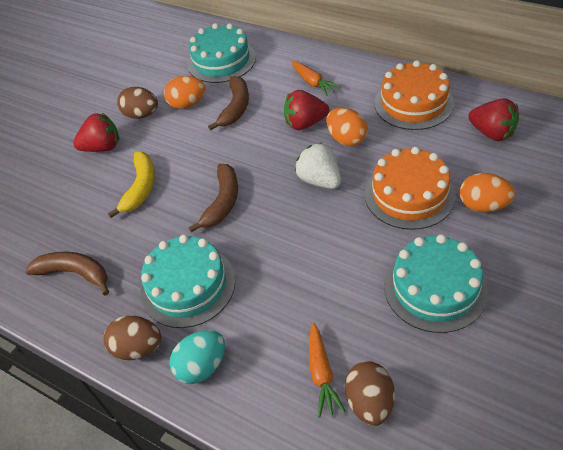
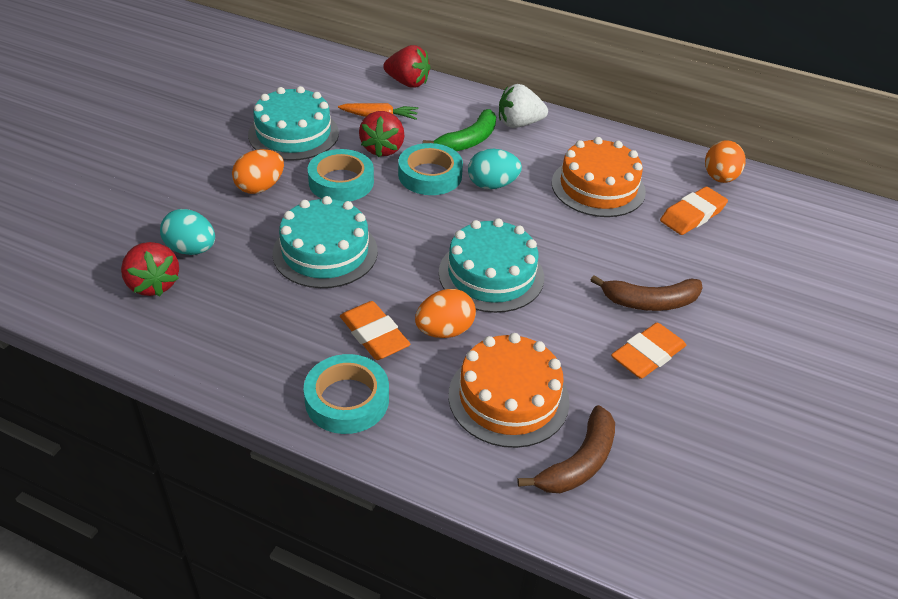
brown banana: 3 -> 2
brown egg: 3 -> 0
green banana: 0 -> 1
orange carrot: 2 -> 1
orange eraser: 0 -> 3
turquoise egg: 1 -> 2
turquoise tape: 0 -> 3
yellow banana: 1 -> 0

